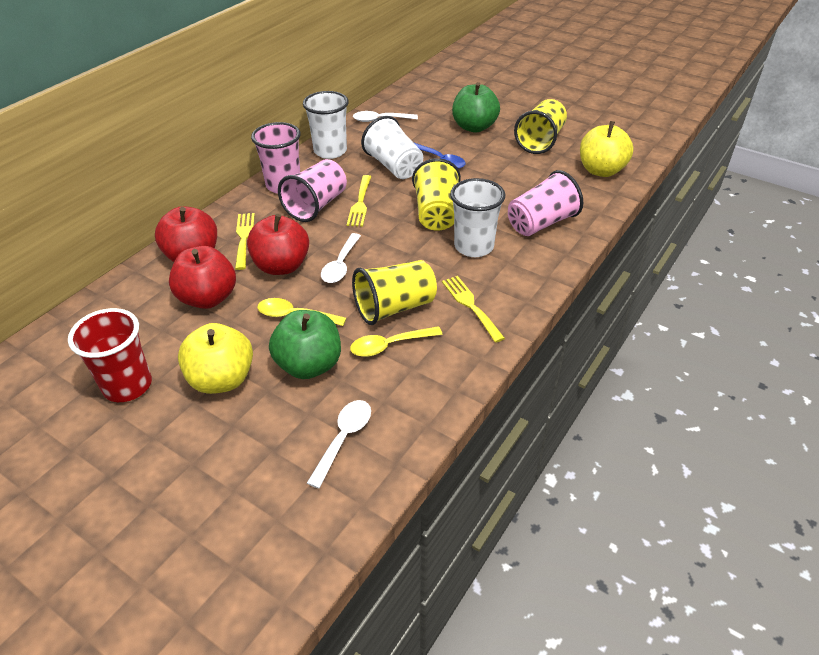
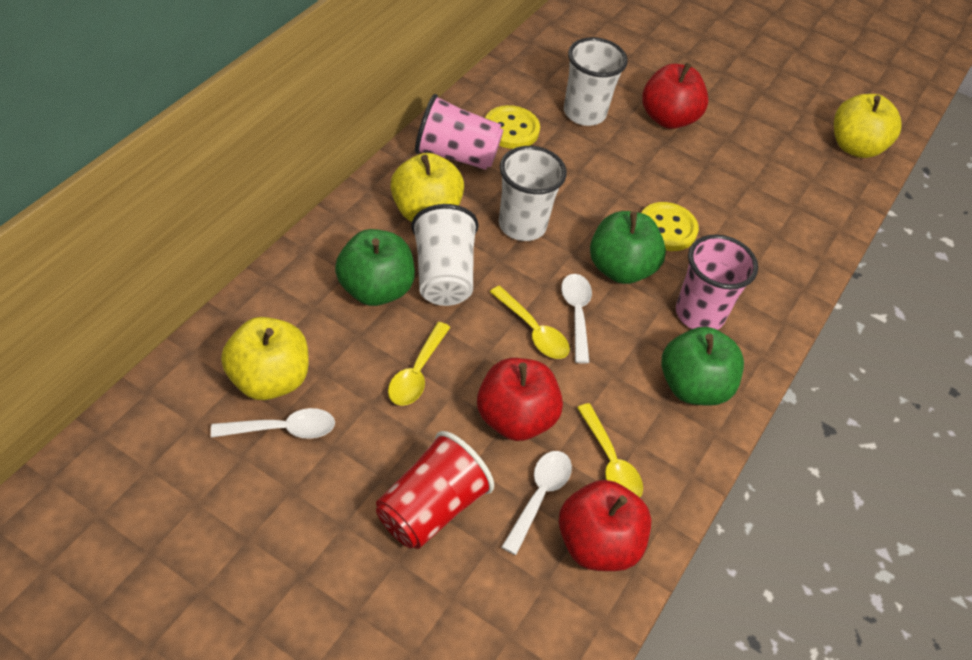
blue spoon: 1 -> 0
green apple: 2 -> 3
pink cup: 3 -> 2
yellow apple: 2 -> 3
yellow button: 0 -> 2
yellow cup: 3 -> 0
yellow fork: 3 -> 0
yellow spoon: 2 -> 3

